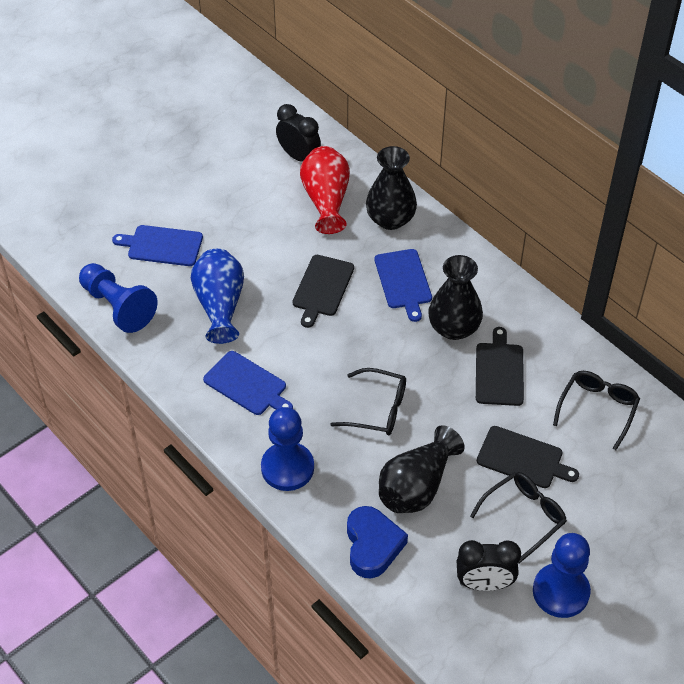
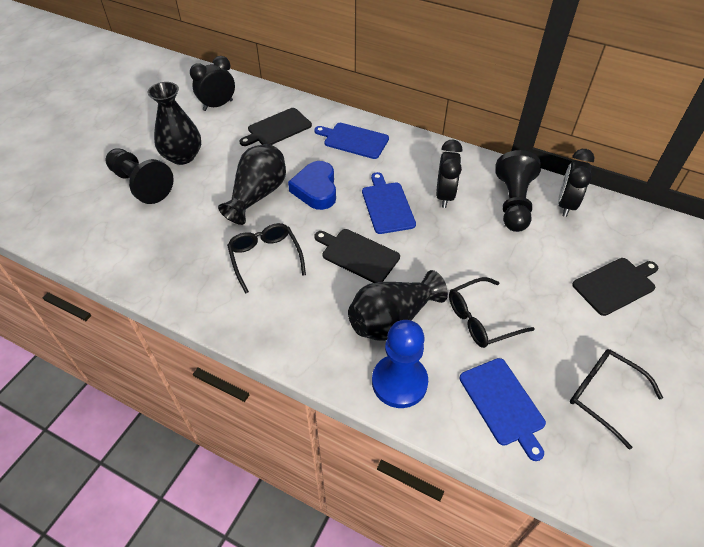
black clock: 2 -> 3
black pawn: 0 -> 2
blue pawn: 3 -> 1
blue vase: 1 -> 0
red vase: 1 -> 0

